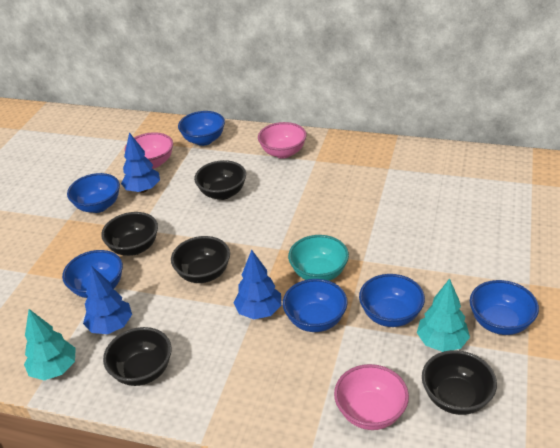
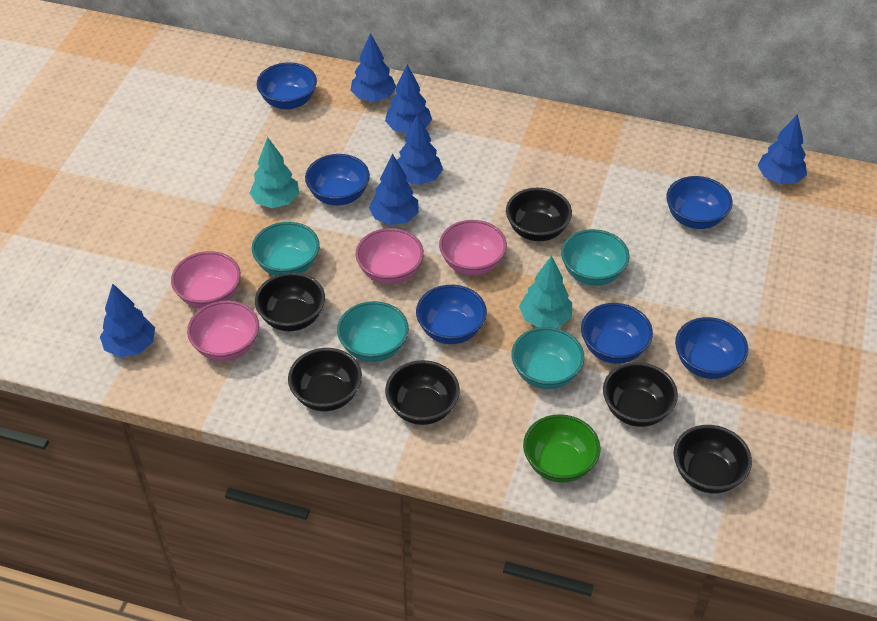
black bowl: 5 -> 6
blue tree: 3 -> 6
green bowl: 0 -> 1
pink bowl: 3 -> 4
turquoise bowl: 1 -> 4

